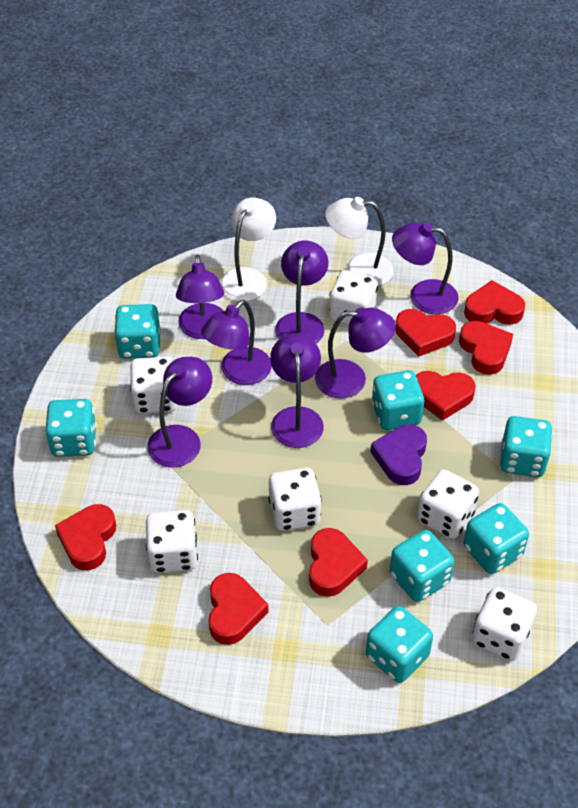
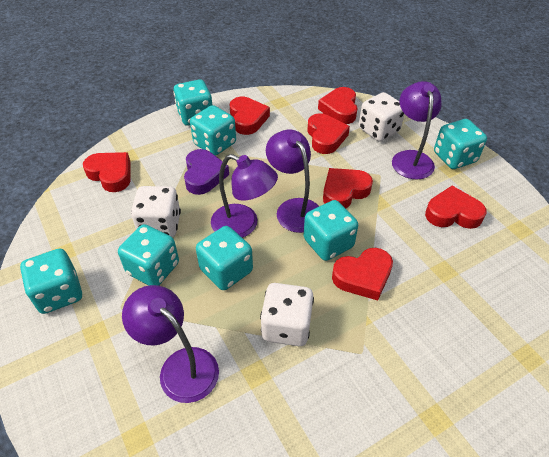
purple lamp: 7 -> 4
white dice: 6 -> 3
white lamp: 2 -> 0

